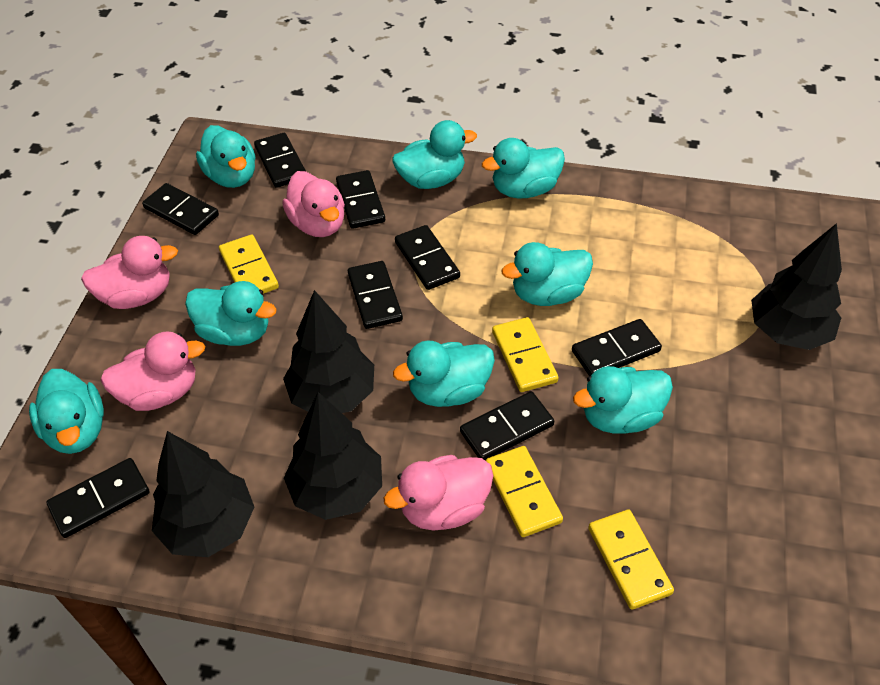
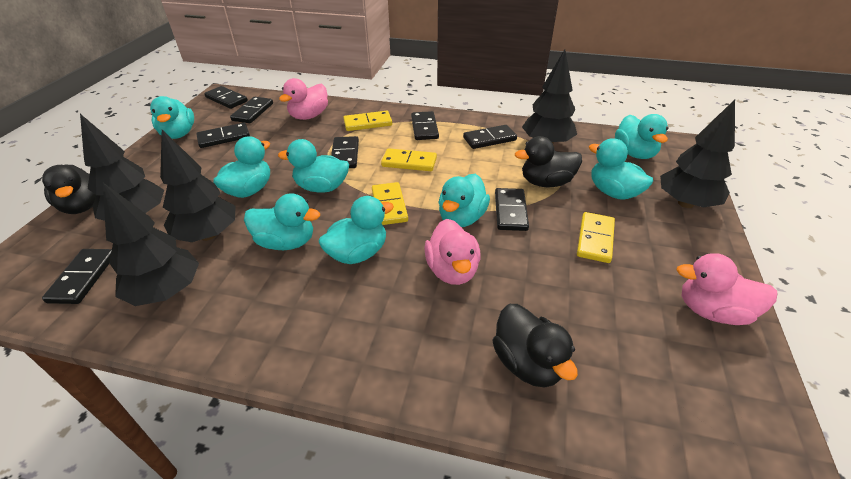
black duck: 0 -> 3
black tree: 4 -> 5
pink duck: 4 -> 3

